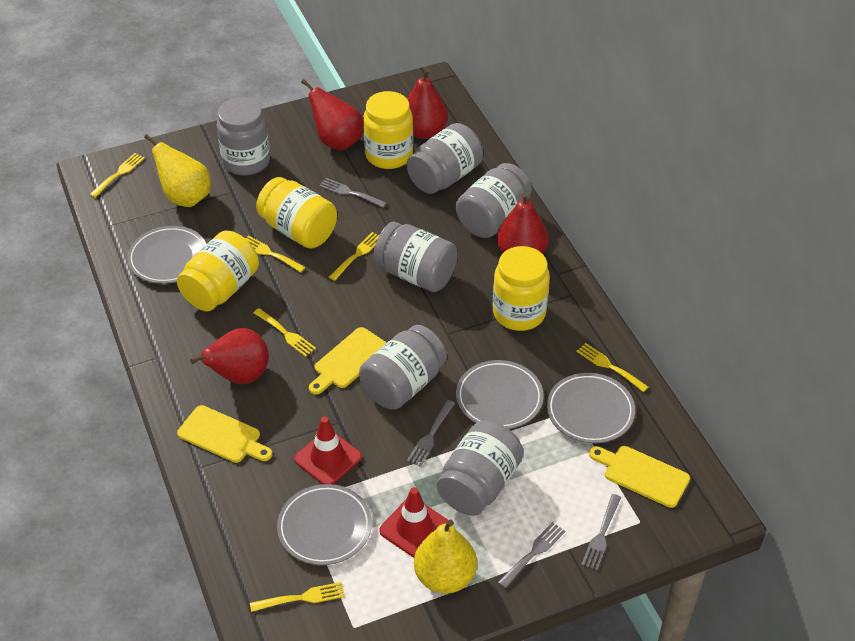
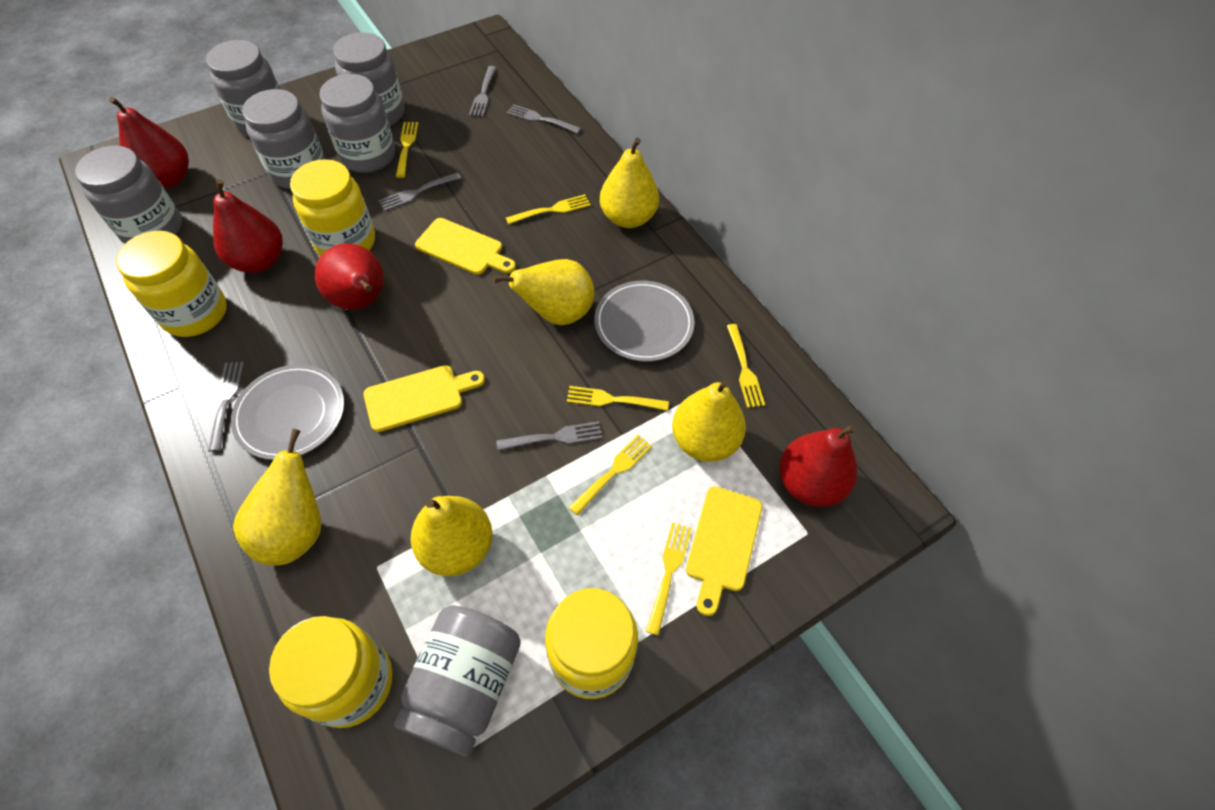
grey fork: 4 -> 5
grey plate: 4 -> 2
red traffic cone: 2 -> 0
yellow pear: 2 -> 5

